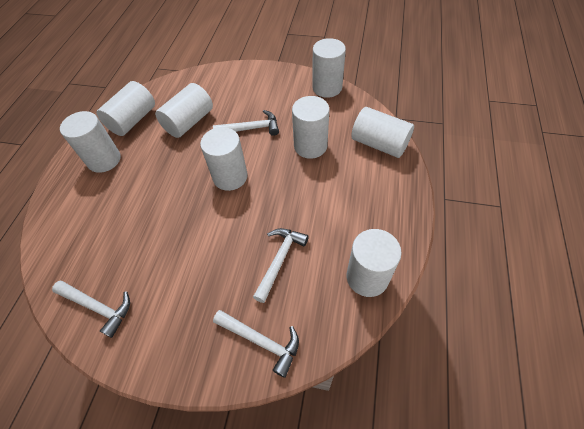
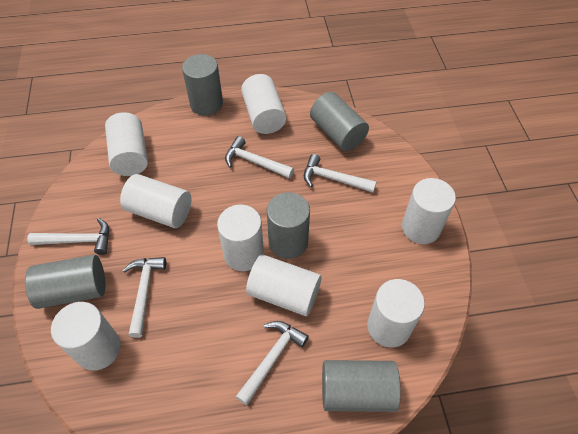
grey cylinder: 0 -> 5
white hammer: 4 -> 5

